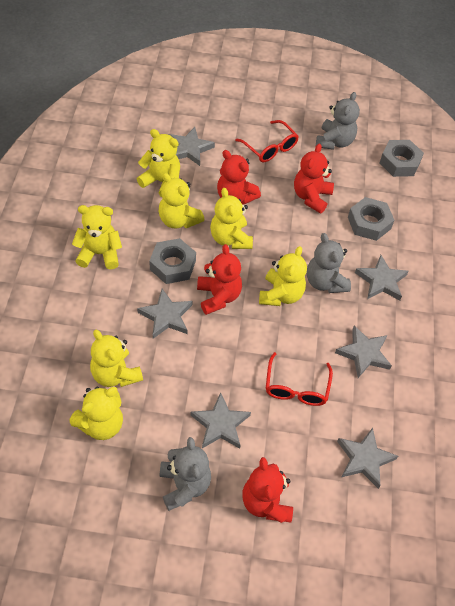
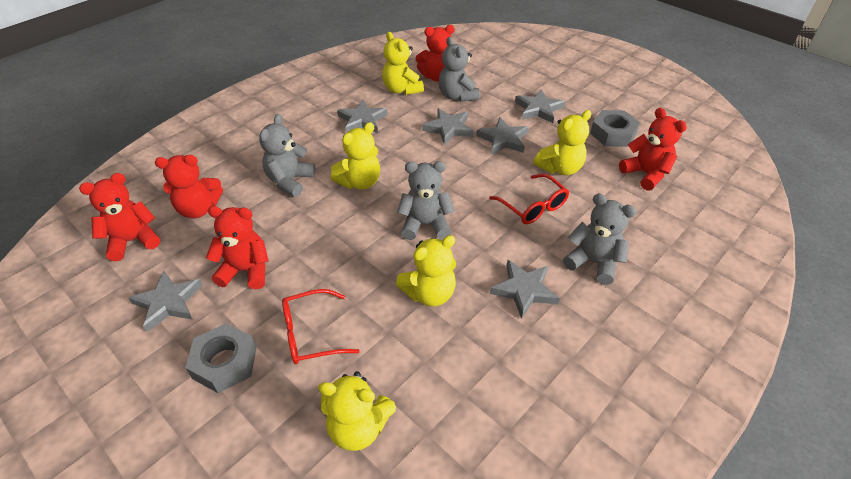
grey nut: 3 -> 2
grey teddy bear: 3 -> 4
red teddy bear: 4 -> 5
yellow teddy bear: 7 -> 5

